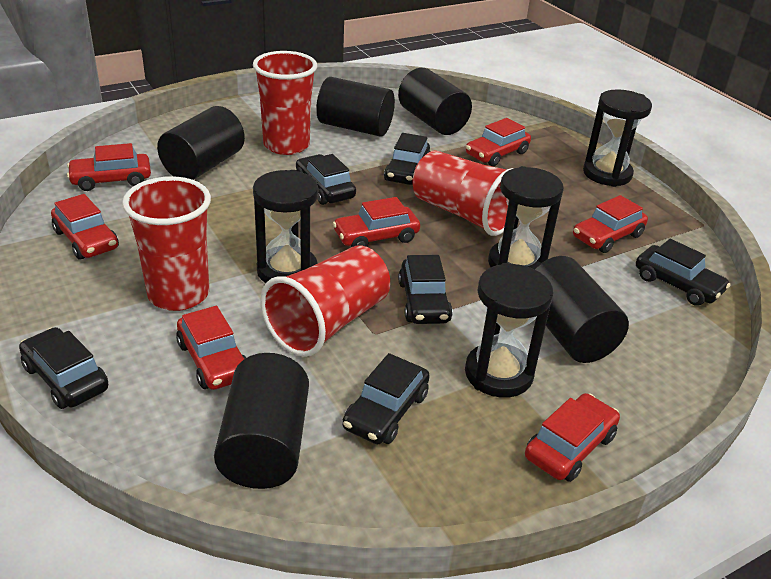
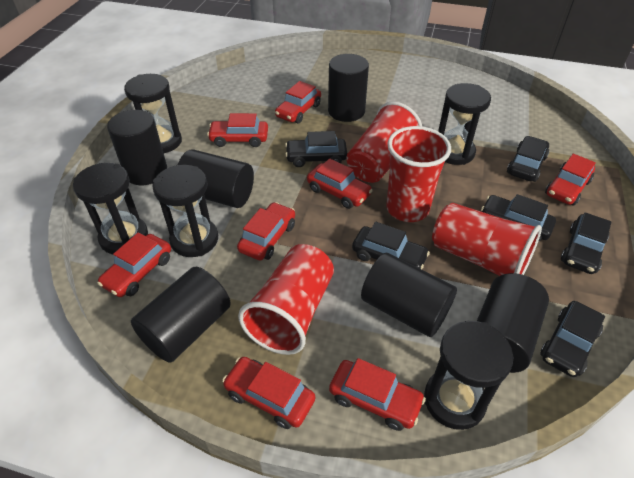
black cylinder: 5 -> 6
black hourglass: 4 -> 5
red car: 7 -> 8

